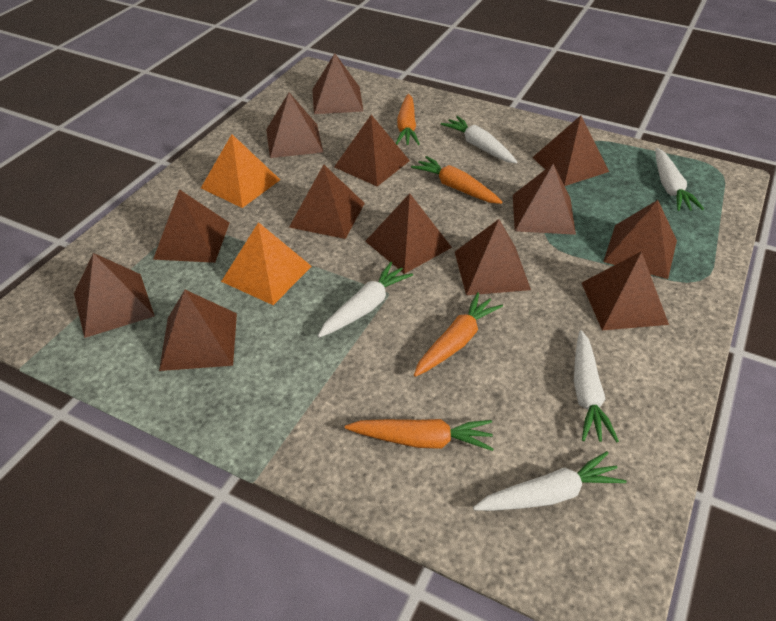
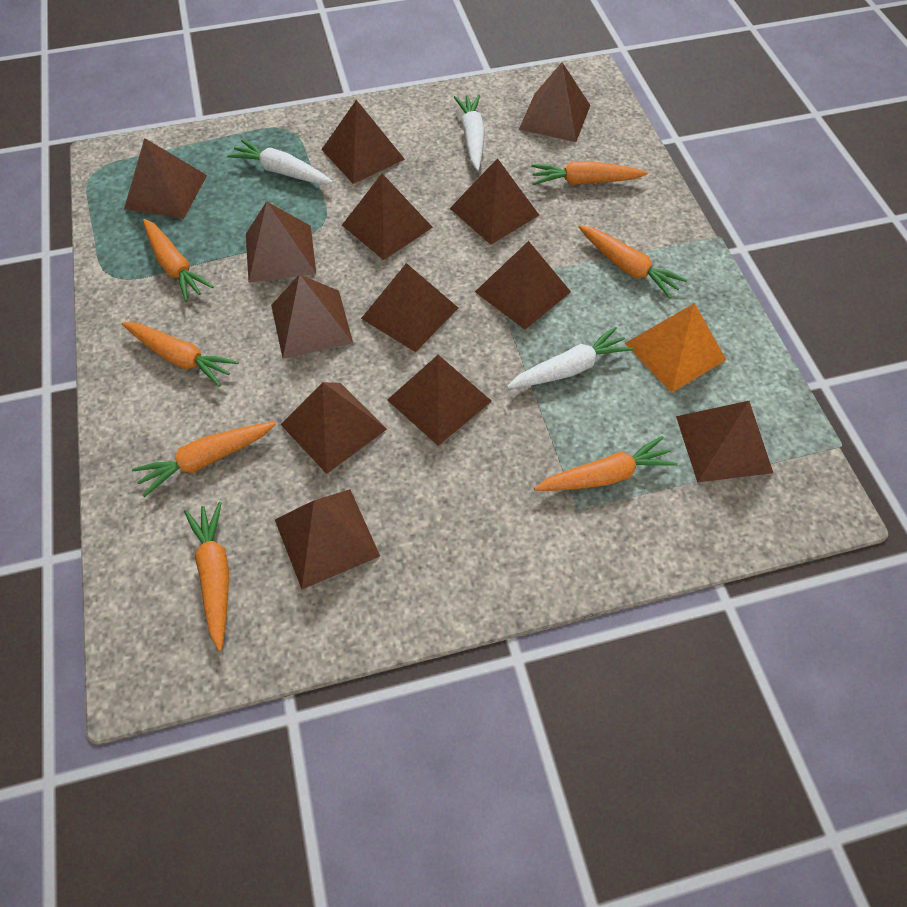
orange carrot: 4 -> 7
orange pyramid: 2 -> 1
white carrot: 5 -> 3

